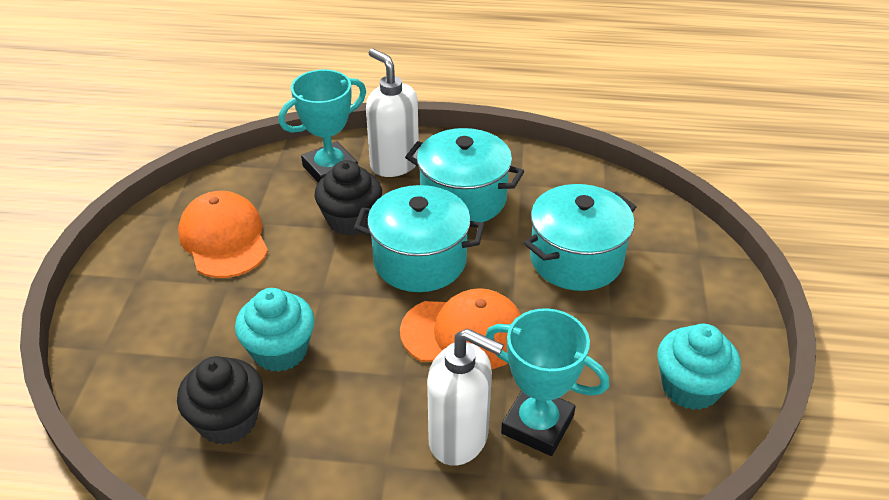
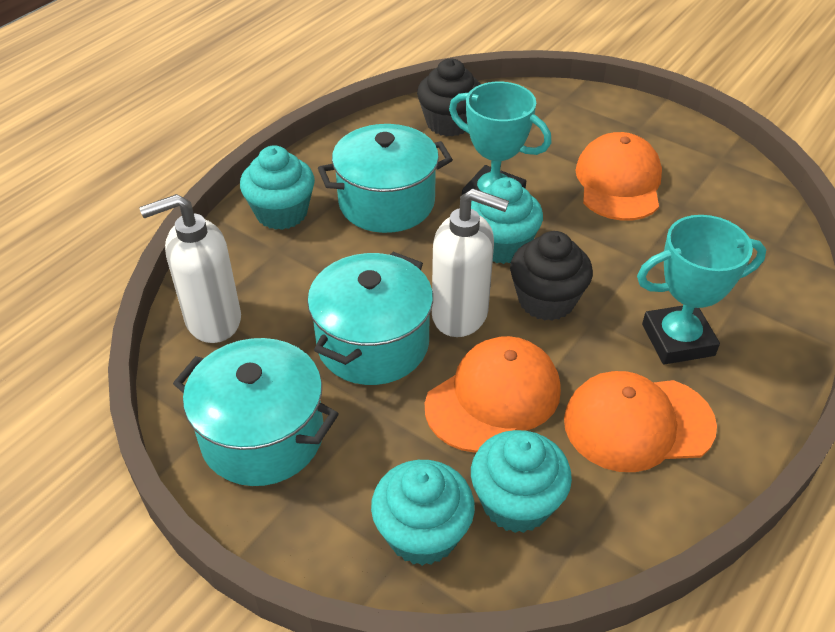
orange cap: 2 -> 3
turquoise cupcake: 2 -> 4

